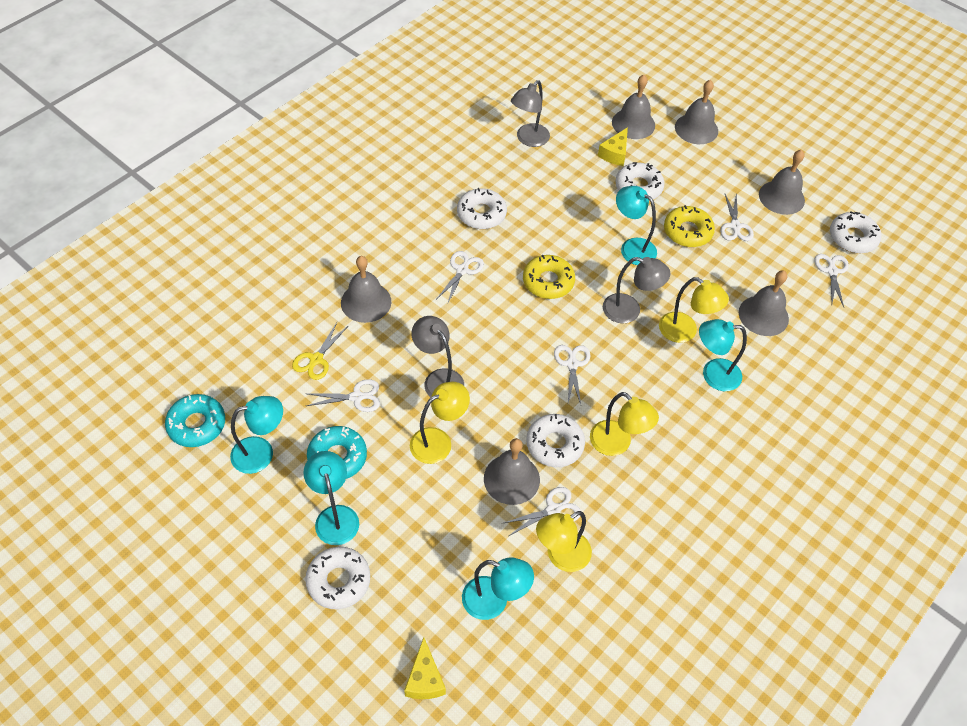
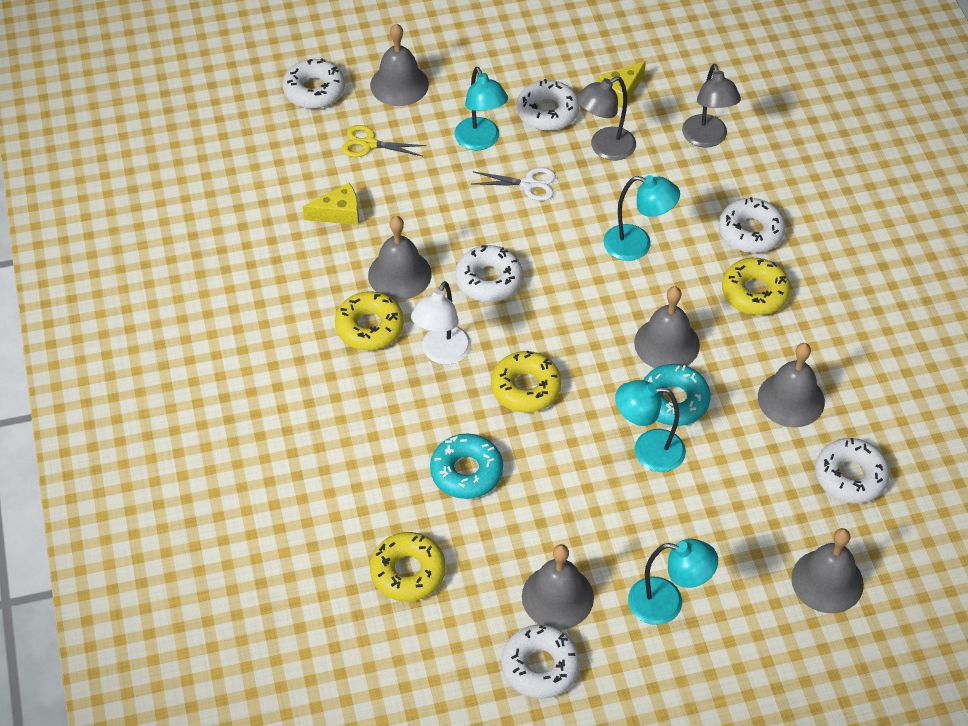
grey lamp: 3 -> 2
turquoise lamp: 5 -> 4
white donut: 5 -> 6
white lamp: 0 -> 1
white scissors: 6 -> 1
yellow donut: 2 -> 4
yellow lamp: 4 -> 0

